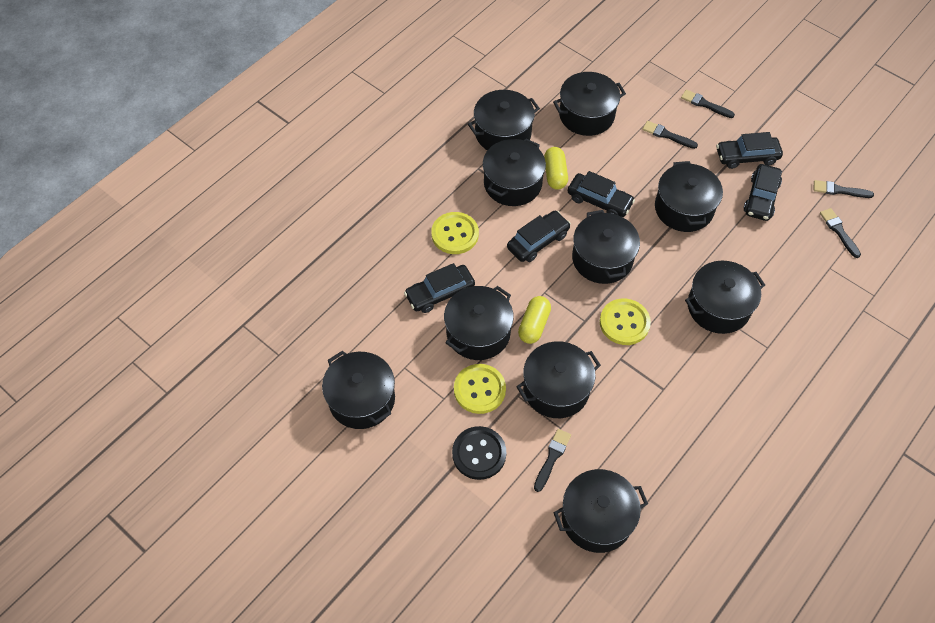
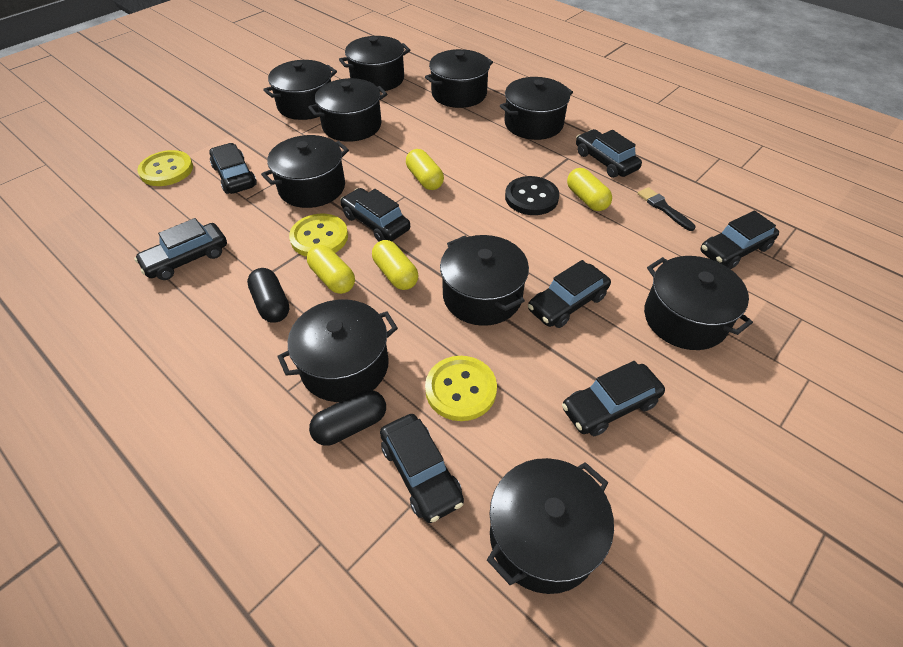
black brush: 5 -> 1
black capsule: 0 -> 2
black car: 5 -> 8
yellow capsule: 2 -> 4

